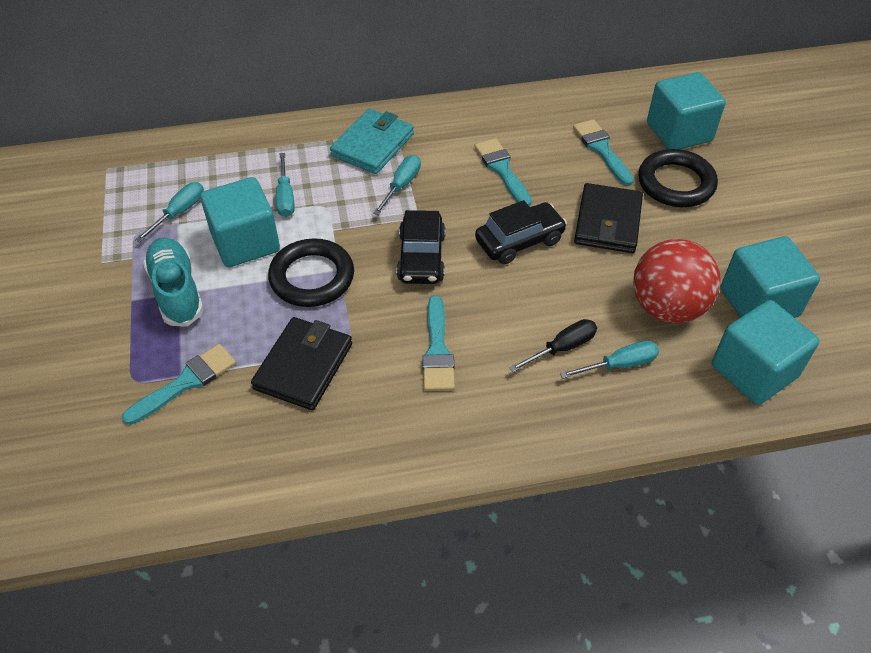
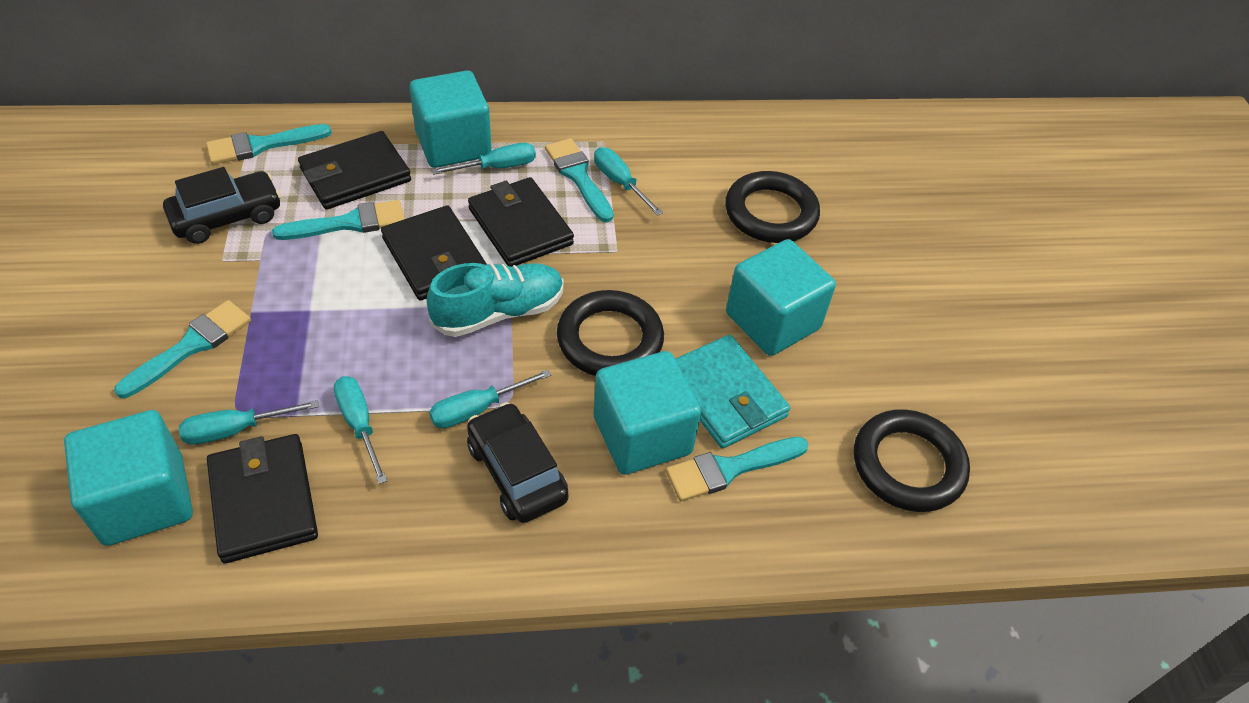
black ring: 2 -> 3
black screwdriver: 1 -> 0
black wallet: 2 -> 4
red ball: 1 -> 0
turquoise brush: 4 -> 5
turquoise screwdriver: 4 -> 5

